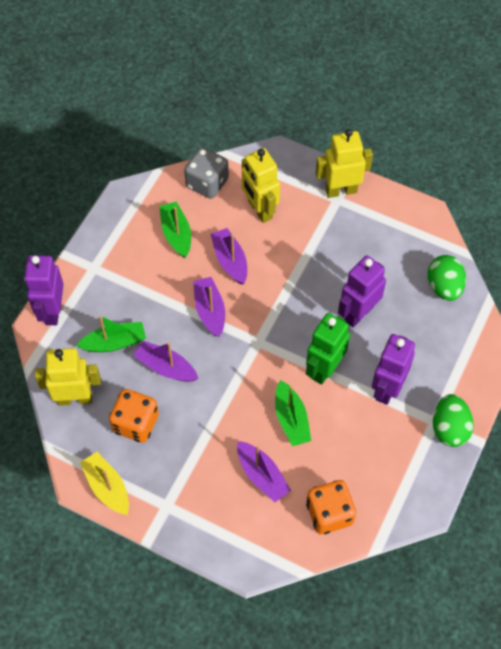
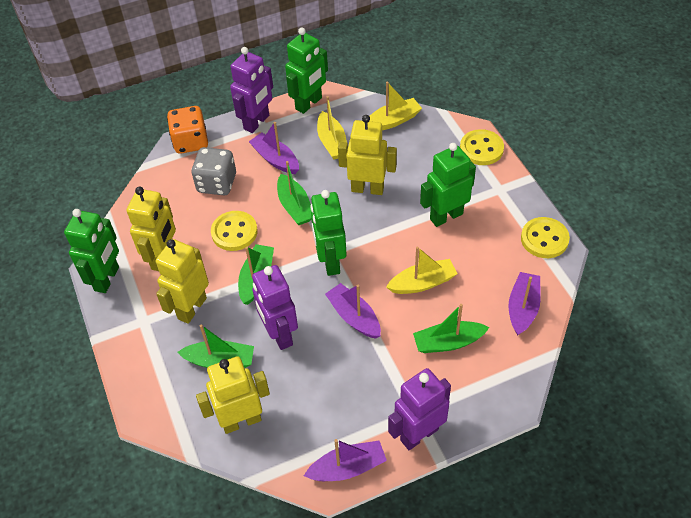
green boat: 3 -> 4
green egg: 2 -> 0
green robot: 1 -> 4
orange dice: 2 -> 1
yellow boat: 1 -> 3
yellow button: 0 -> 3
yellow robot: 3 -> 4

